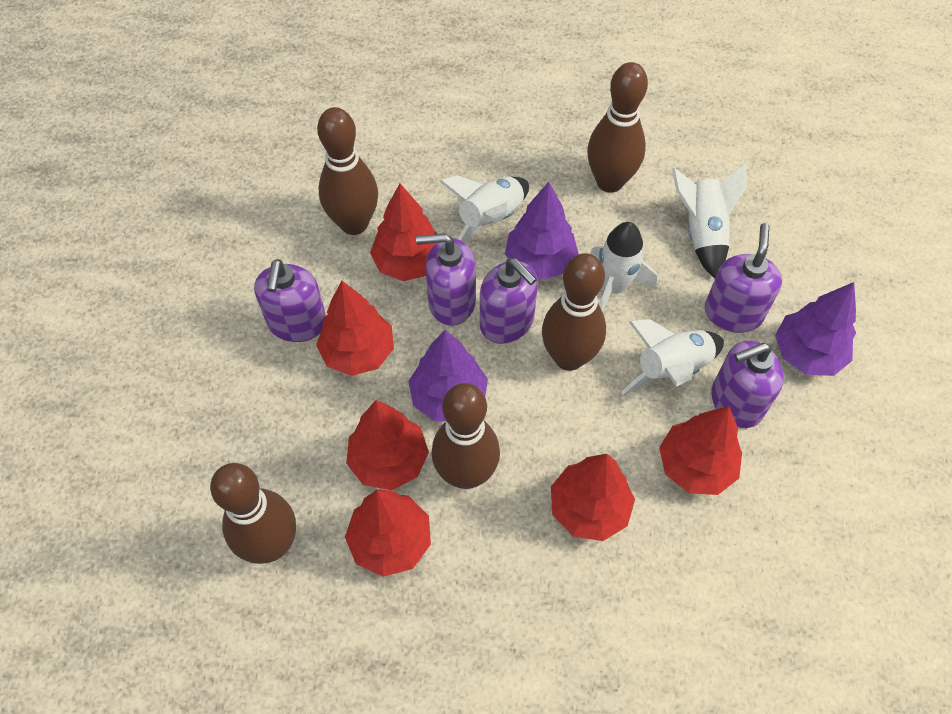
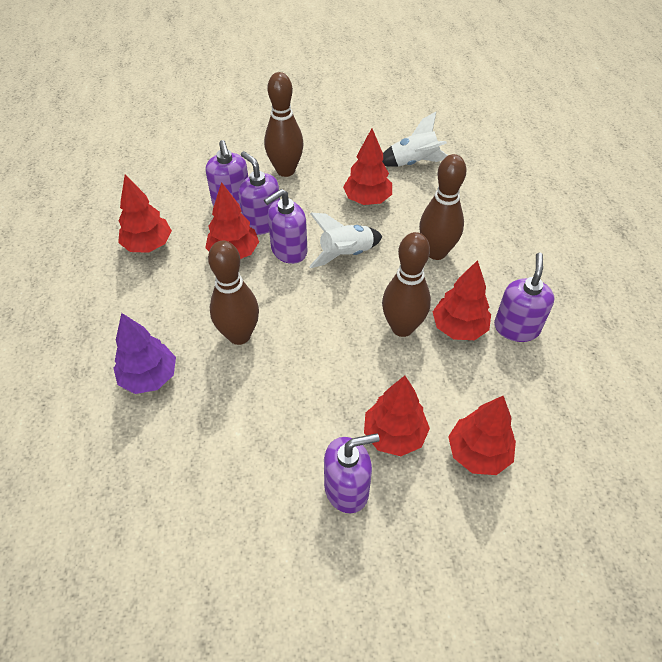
brown bowling pin: 5 -> 4
purple tree: 3 -> 1
white rocket: 4 -> 2

